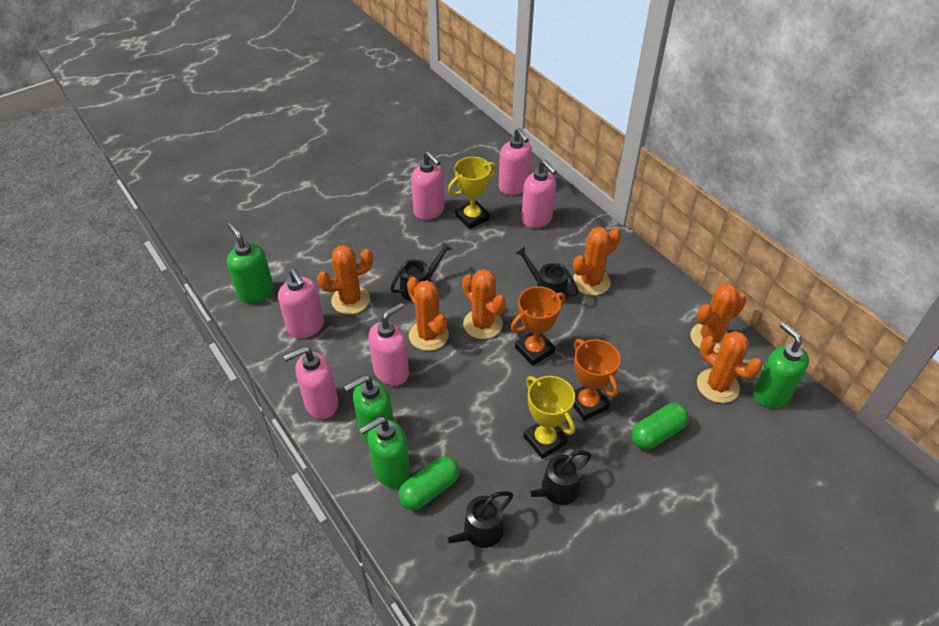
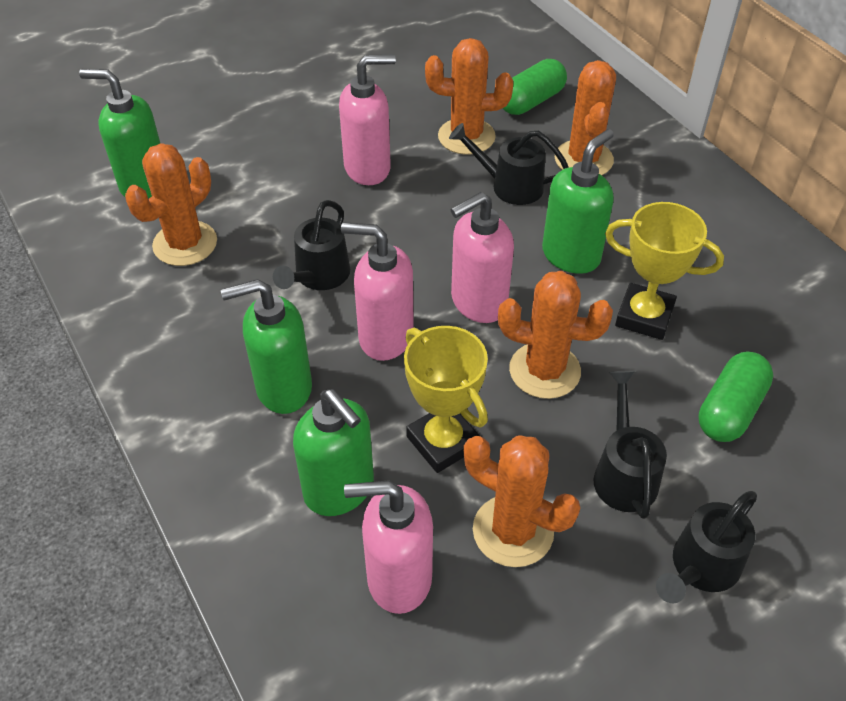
orange cactus: 6 -> 5
orange trophy: 2 -> 0
pink soap dispenser: 6 -> 4

